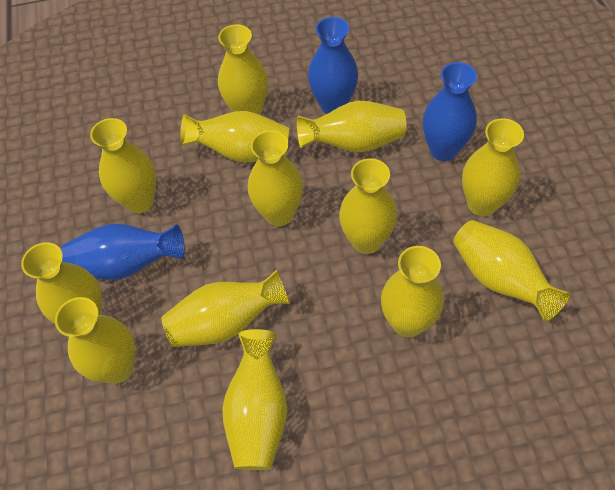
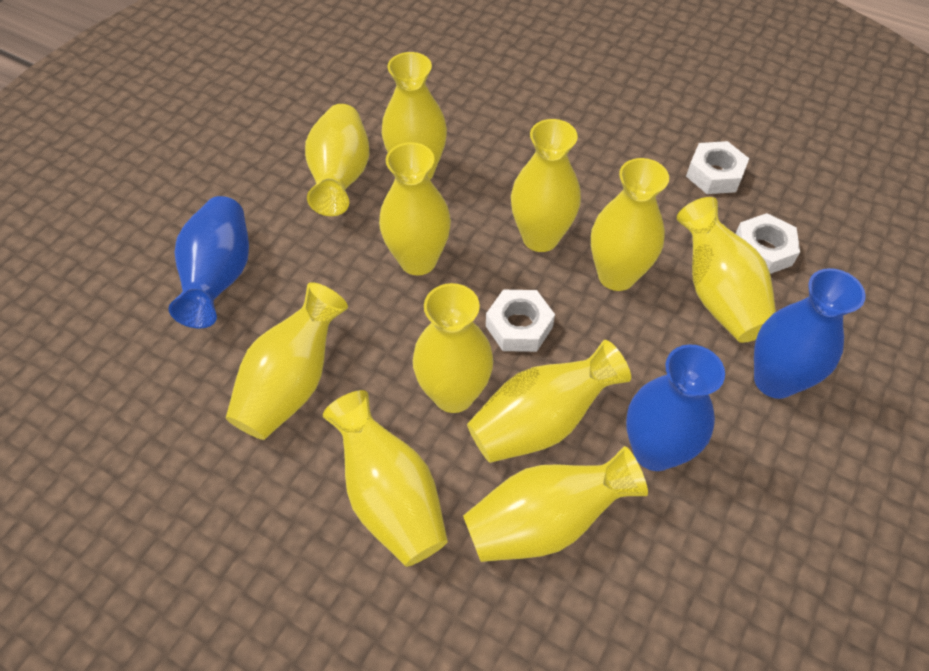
white nut: 0 -> 3
yellow vase: 13 -> 11

